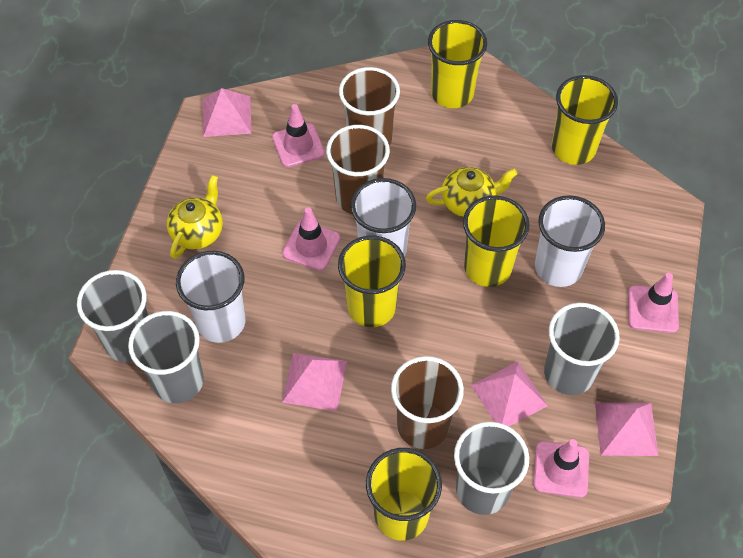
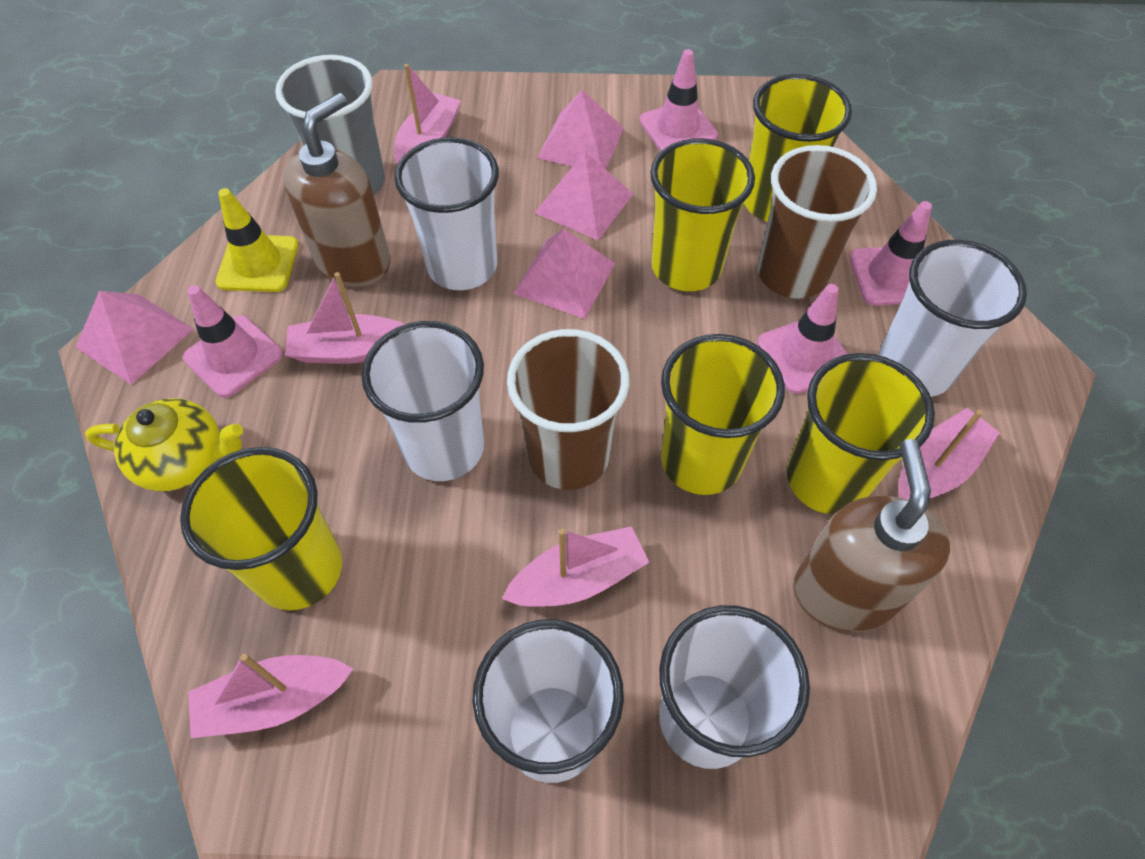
brown cup: 3 -> 2
brown soap dispenser: 0 -> 2
grey cup: 4 -> 1
pink boat: 0 -> 5
white cup: 3 -> 5
yellow teapot: 2 -> 1
yellow traffic cone: 0 -> 1

